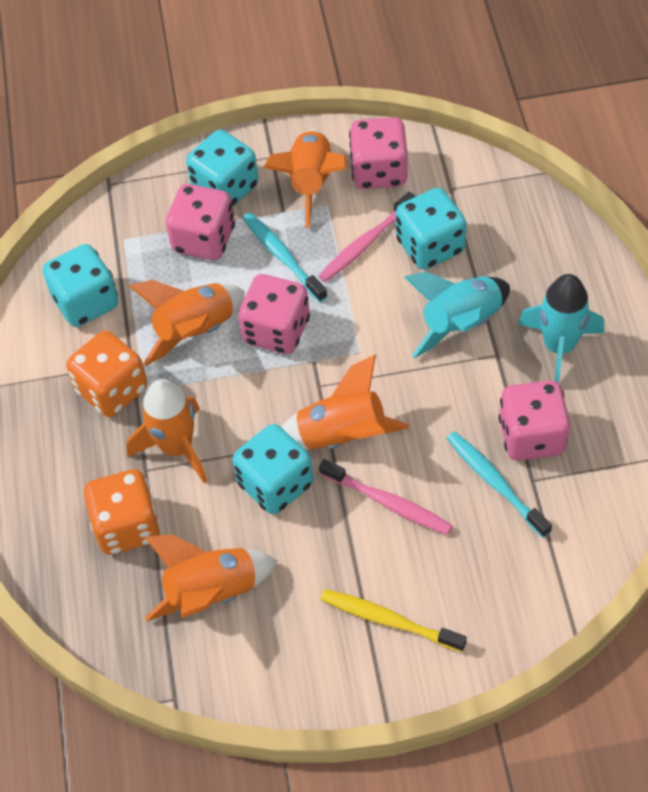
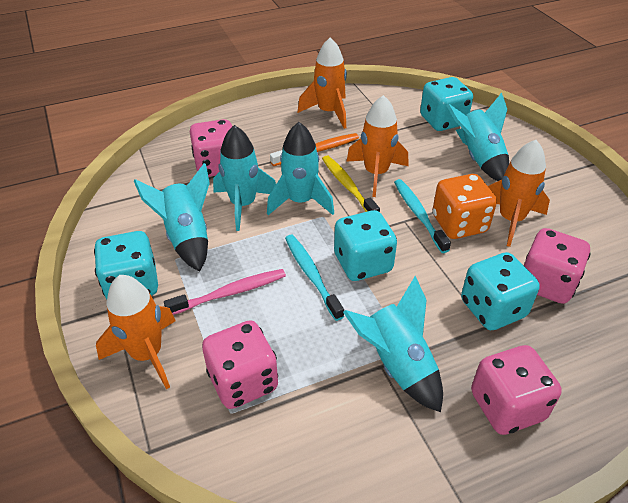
orange dice: 2 -> 1
orange rocket: 5 -> 4
orange toothbrush: 0 -> 1
pink toothbrush: 2 -> 1
turquoise rocket: 2 -> 5

